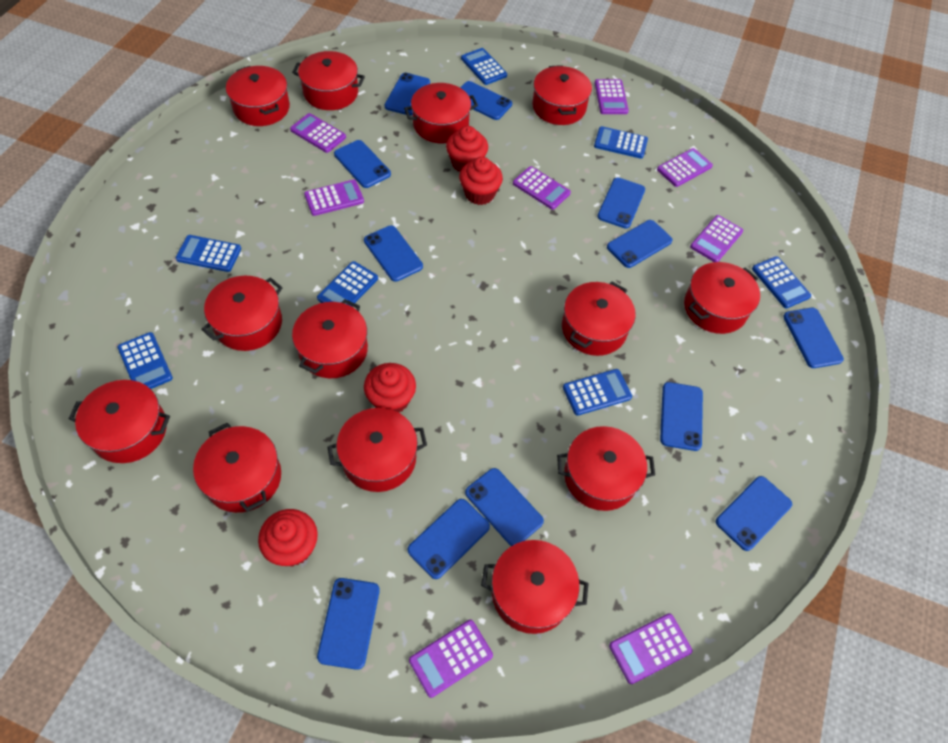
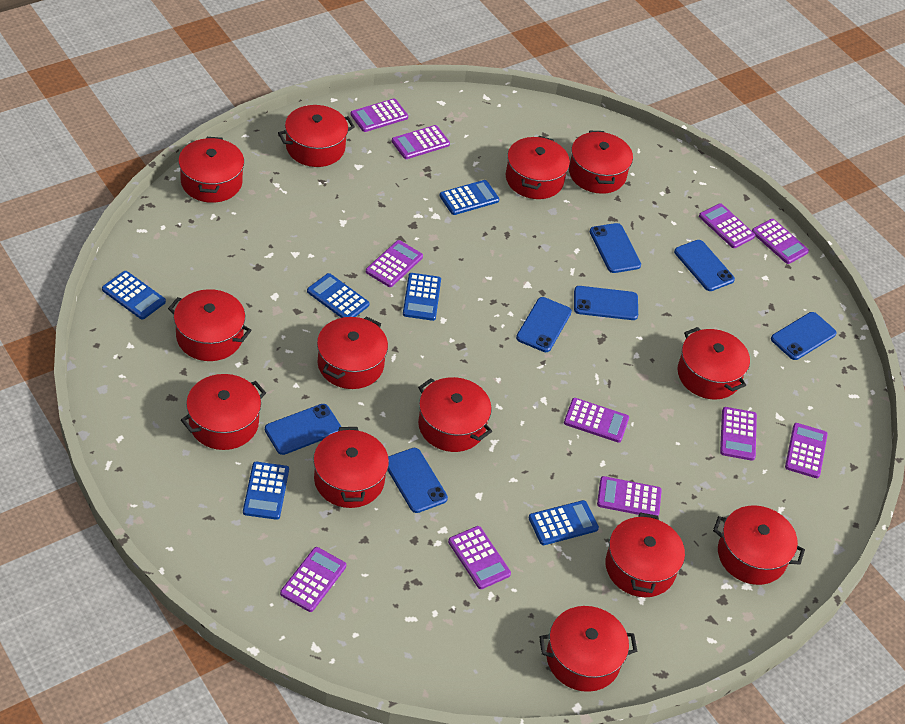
blue calculator: 7 -> 6
blue phone: 12 -> 7
purple calculator: 8 -> 11
red cupcake: 4 -> 0

